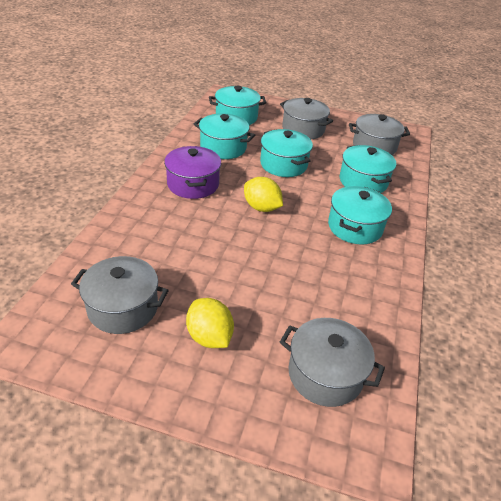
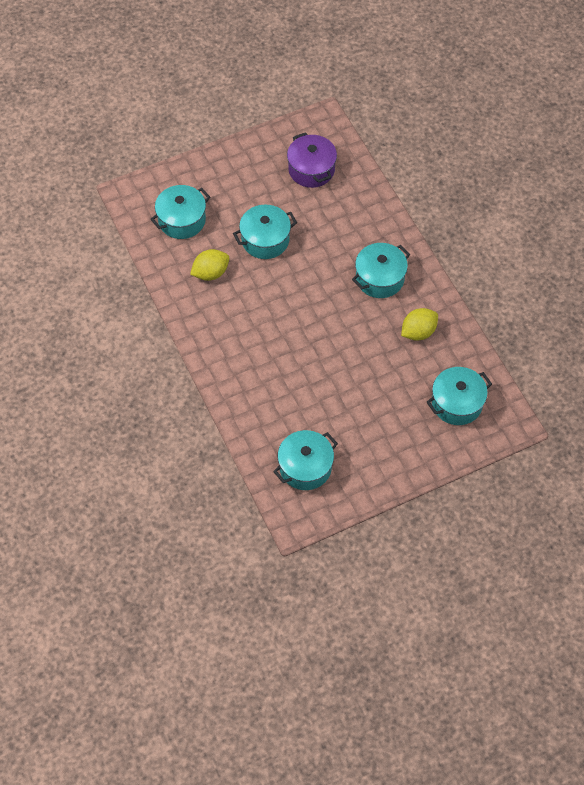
grey pot: 4 -> 0

